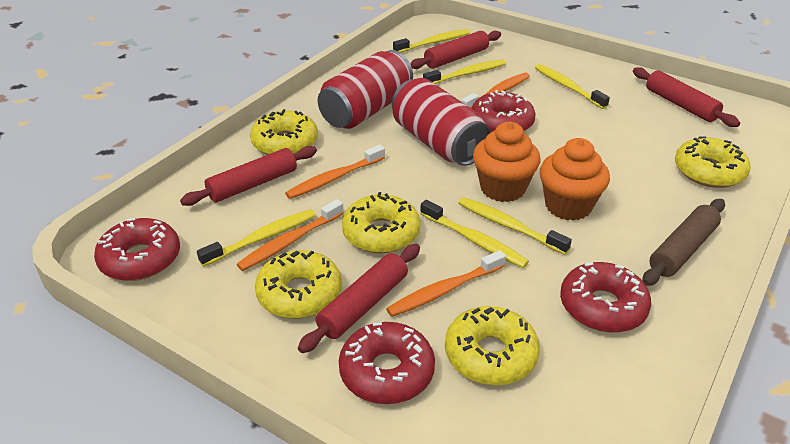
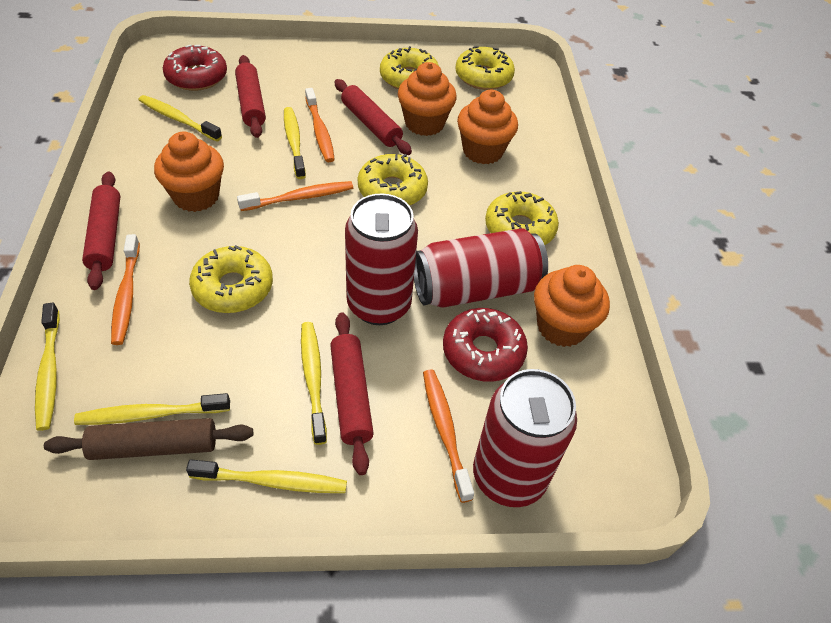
orange cupcake: 2 -> 4
red can: 2 -> 3
red donut: 4 -> 2

